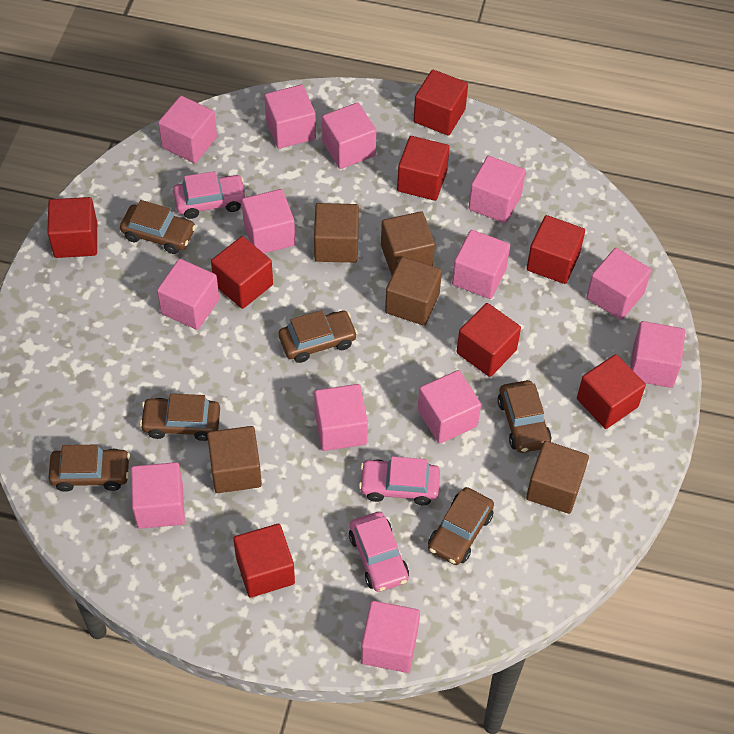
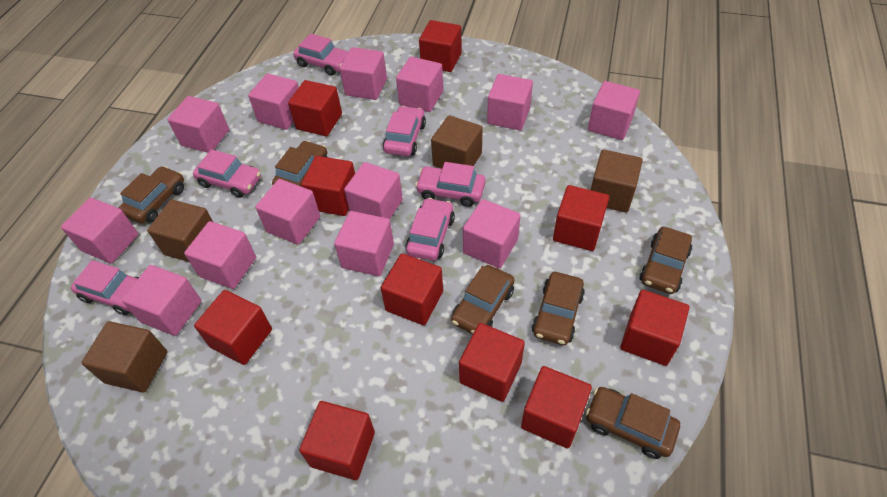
brown cube: 5 -> 4
pink car: 3 -> 6
red cube: 8 -> 10

